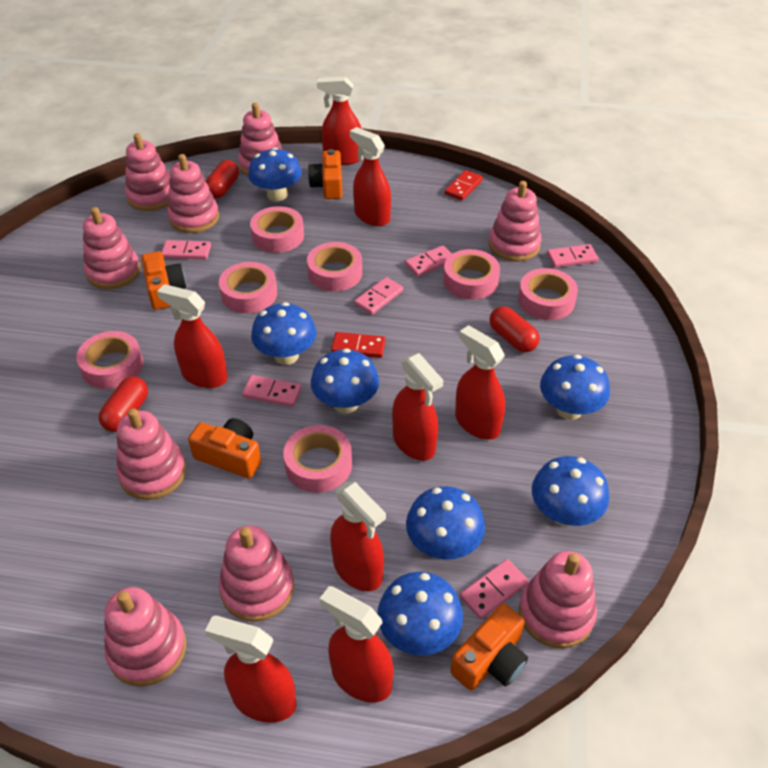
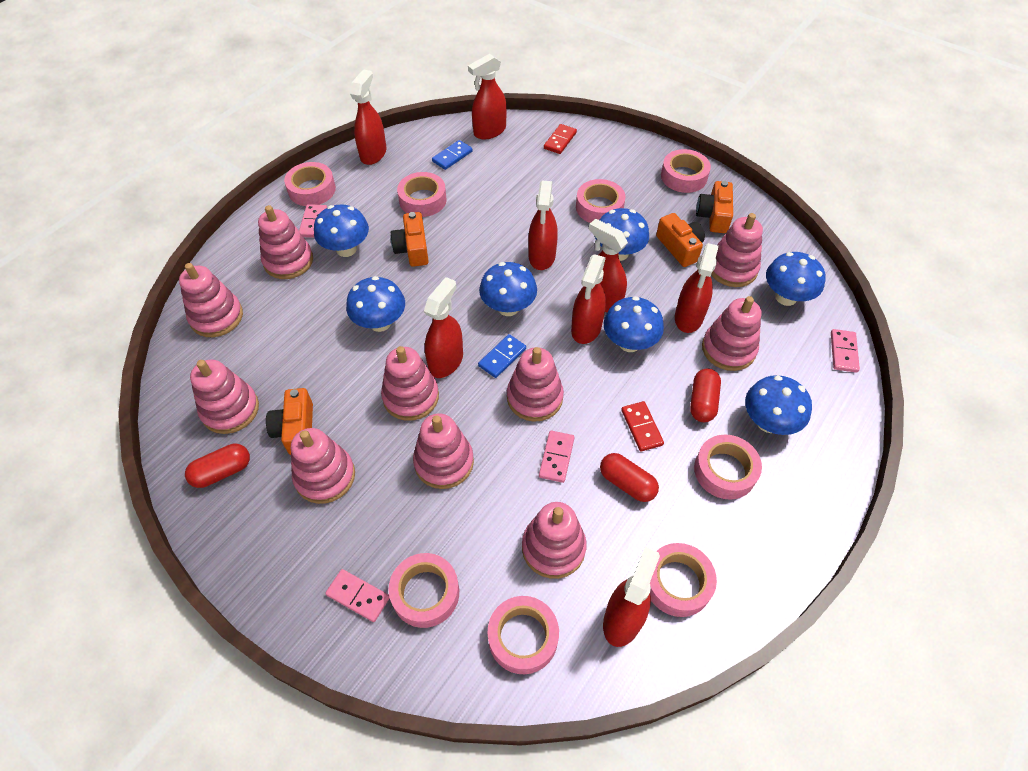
blue domino: 0 -> 2
pink domino: 6 -> 4
pink stacking toy: 9 -> 10
pink tape: 7 -> 8

